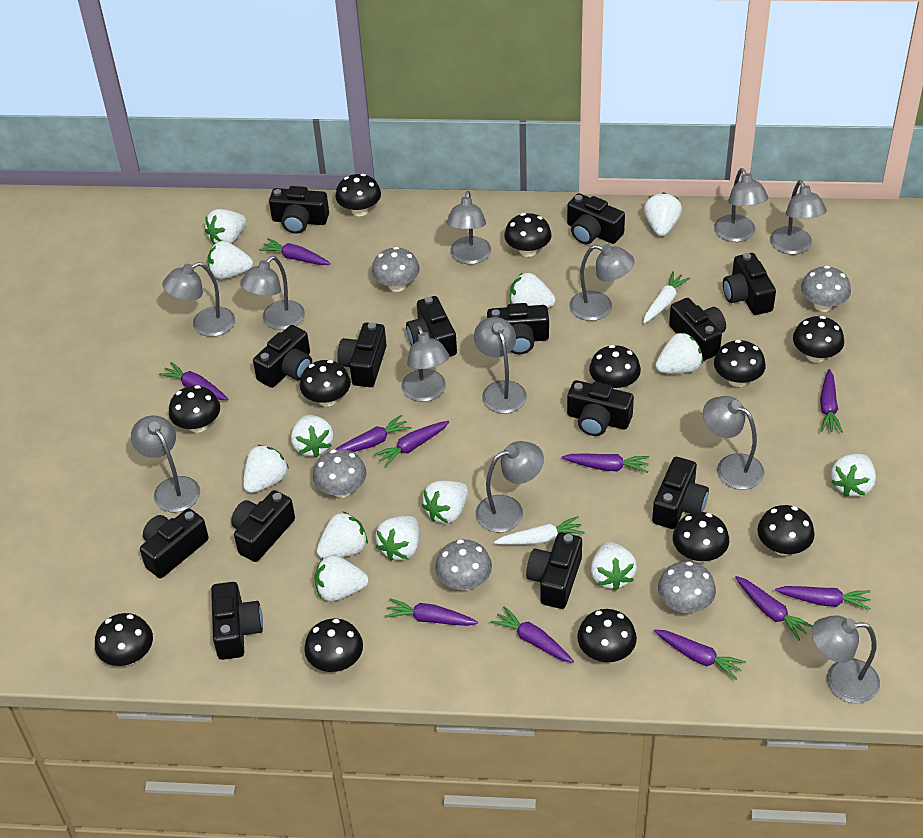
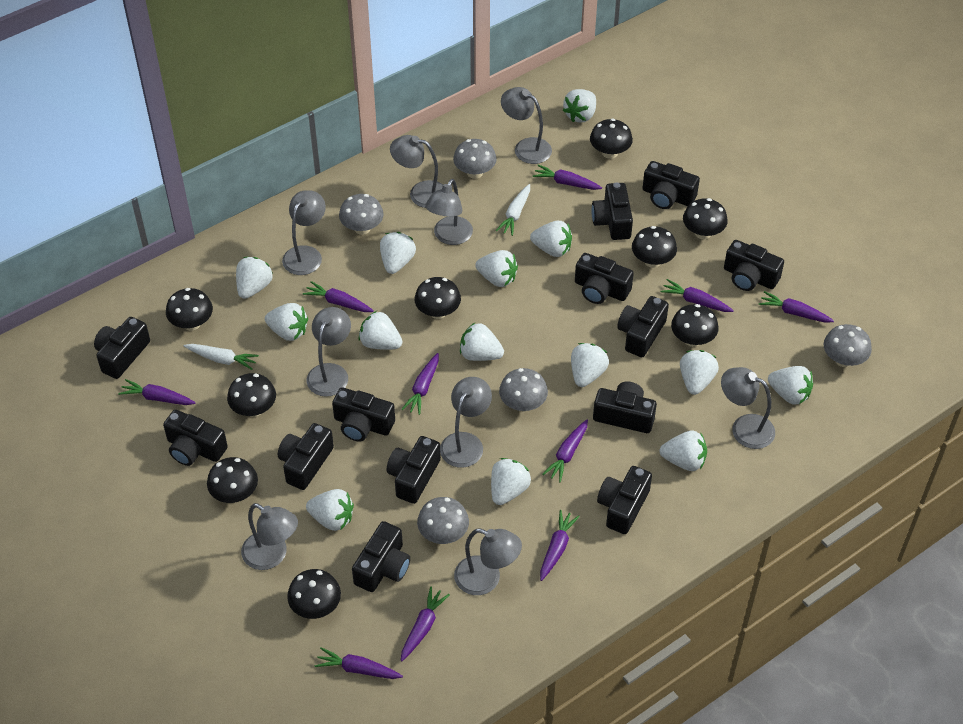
black camera: 14 -> 13
black mushroom: 12 -> 9
grey lamp: 12 -> 9
purple carrot: 11 -> 10
white strawberry: 13 -> 14

